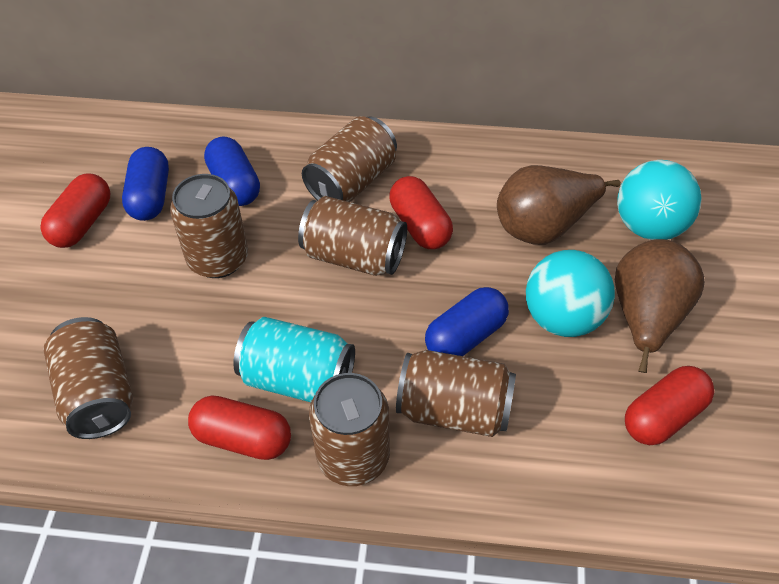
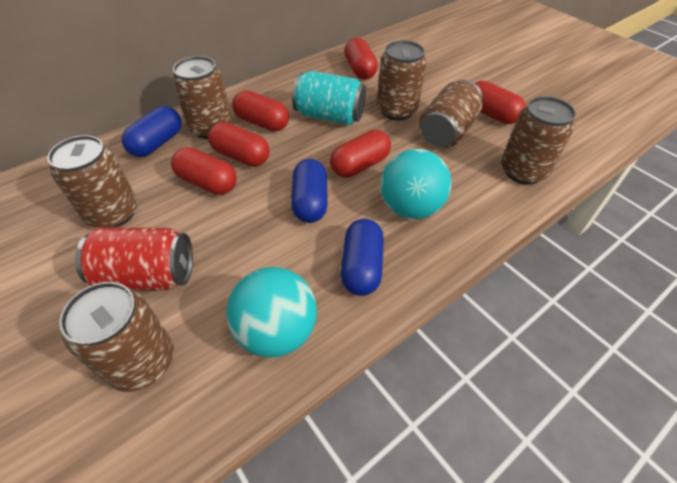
brown pear: 2 -> 0
red can: 0 -> 1
red capsule: 4 -> 6

